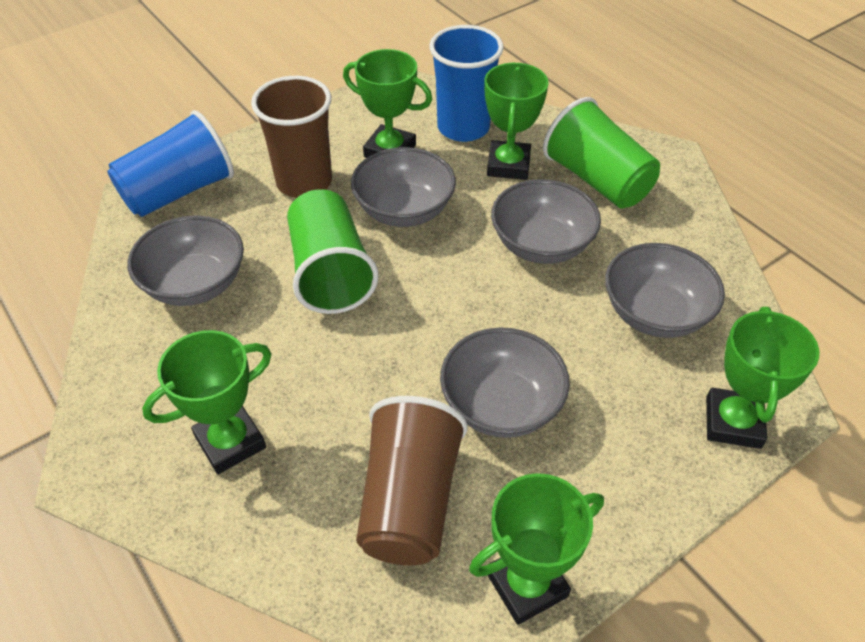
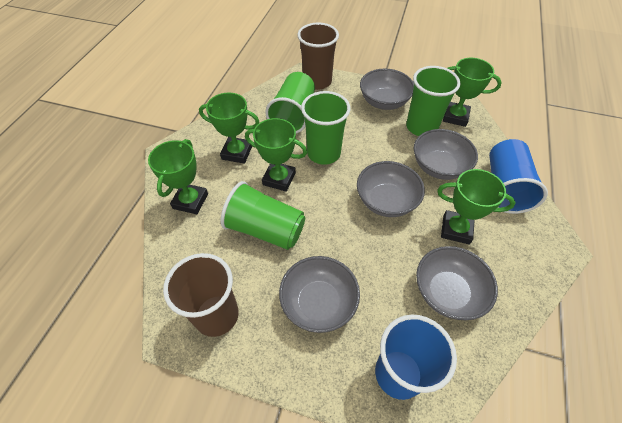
green cup: 2 -> 4

